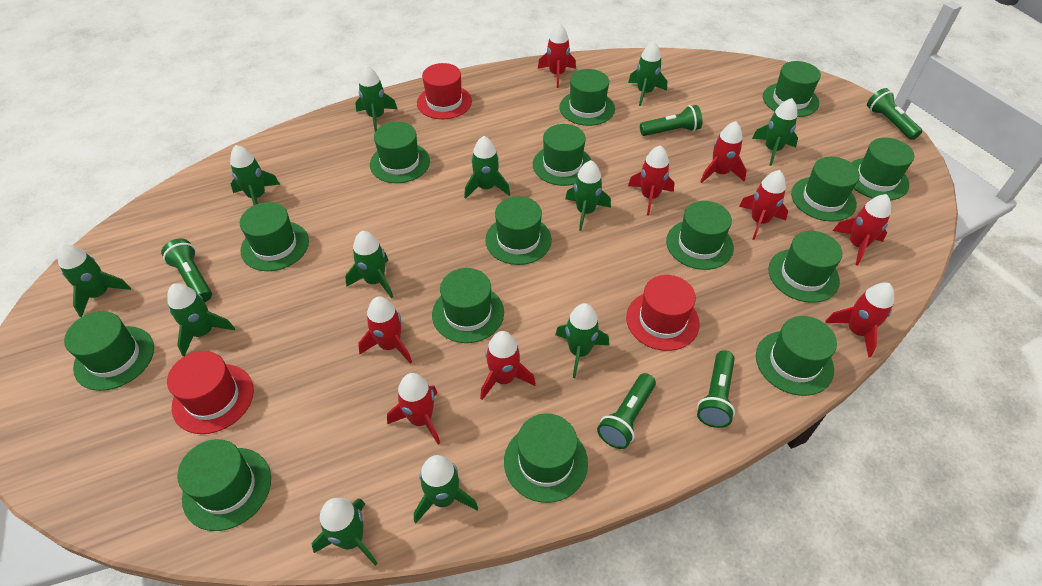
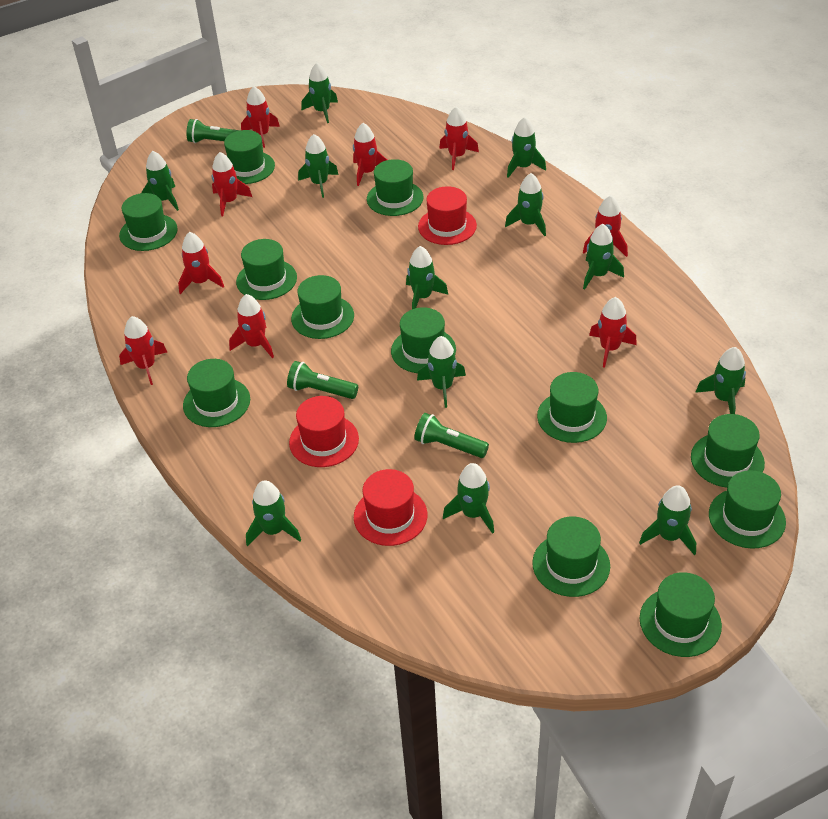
green flashlight: 5 -> 3
green hat: 15 -> 12

